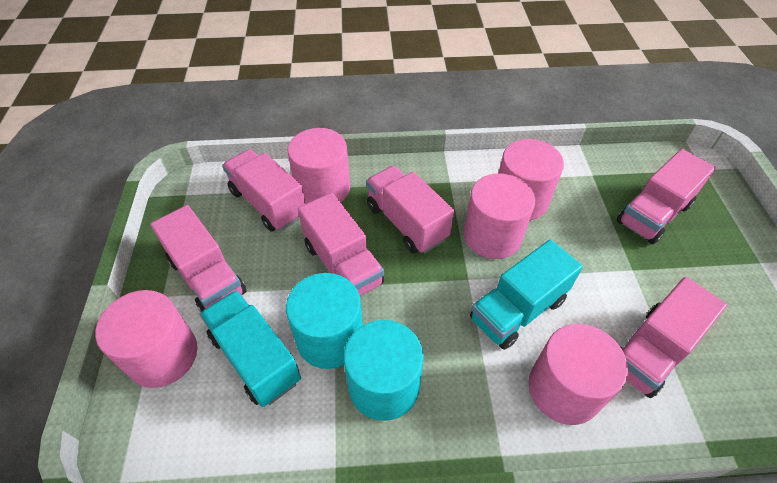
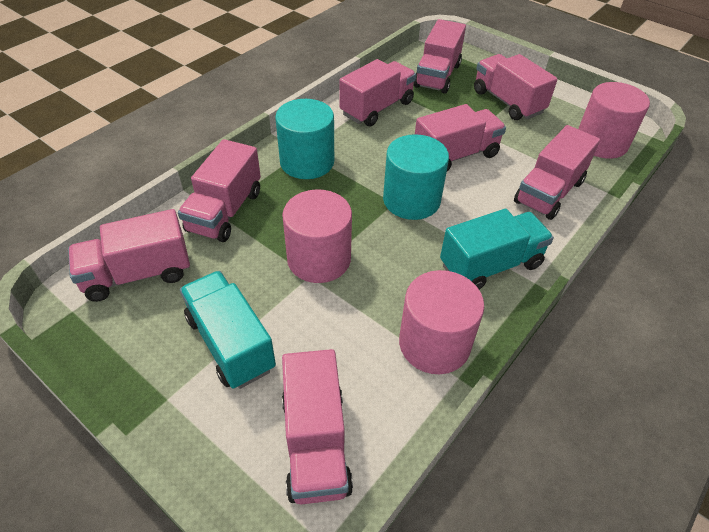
pink cylinder: 5 -> 3
pink truck: 6 -> 8

